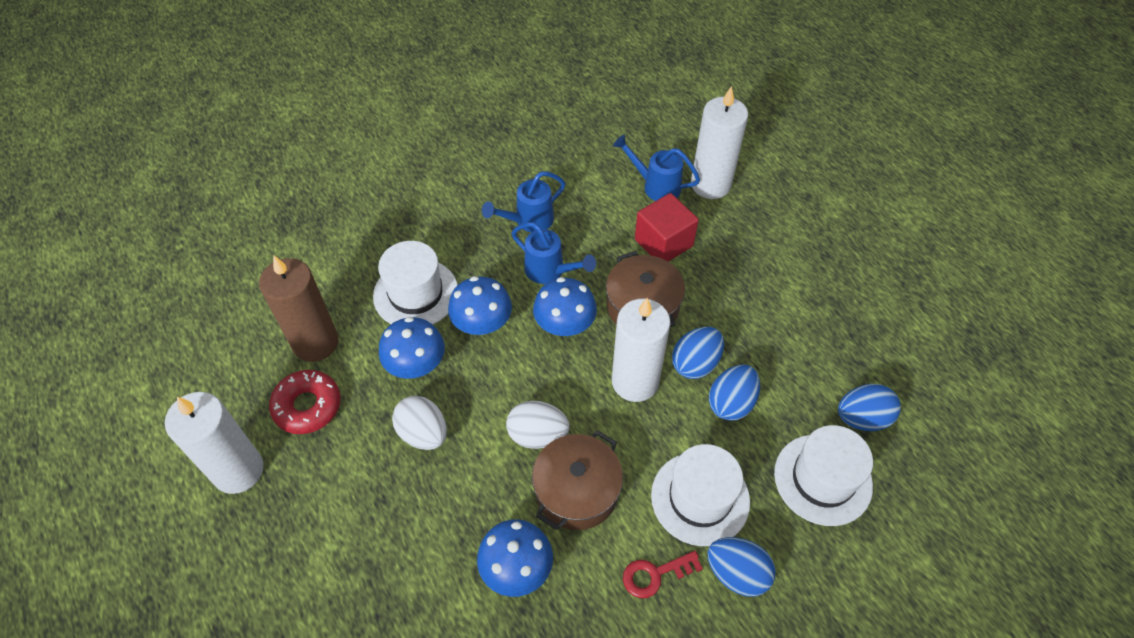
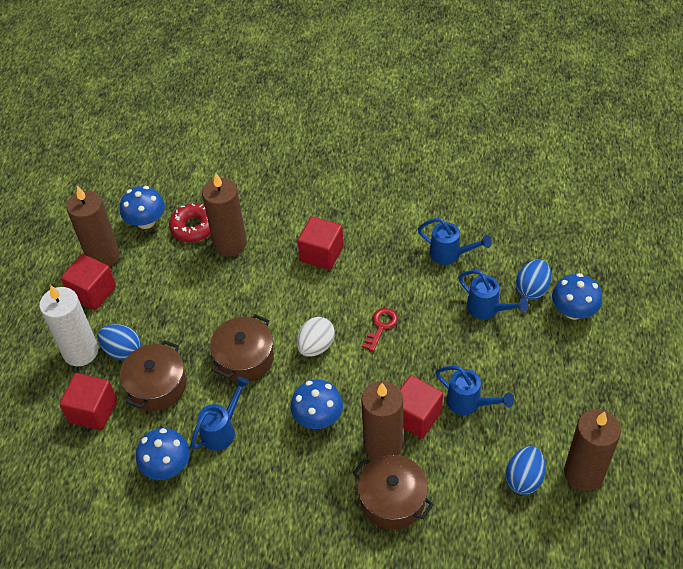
blue egg: 4 -> 3
blue watering can: 3 -> 4
brown candle: 1 -> 4
brown pot: 2 -> 3
red cube: 1 -> 4
white candle: 3 -> 1
white egg: 2 -> 1
white hat: 3 -> 0

